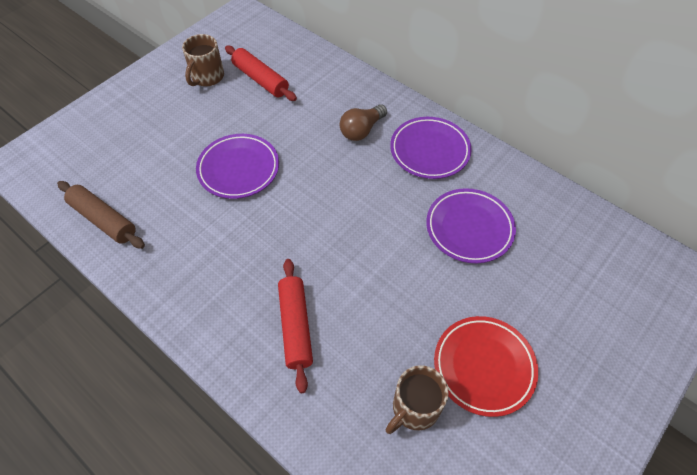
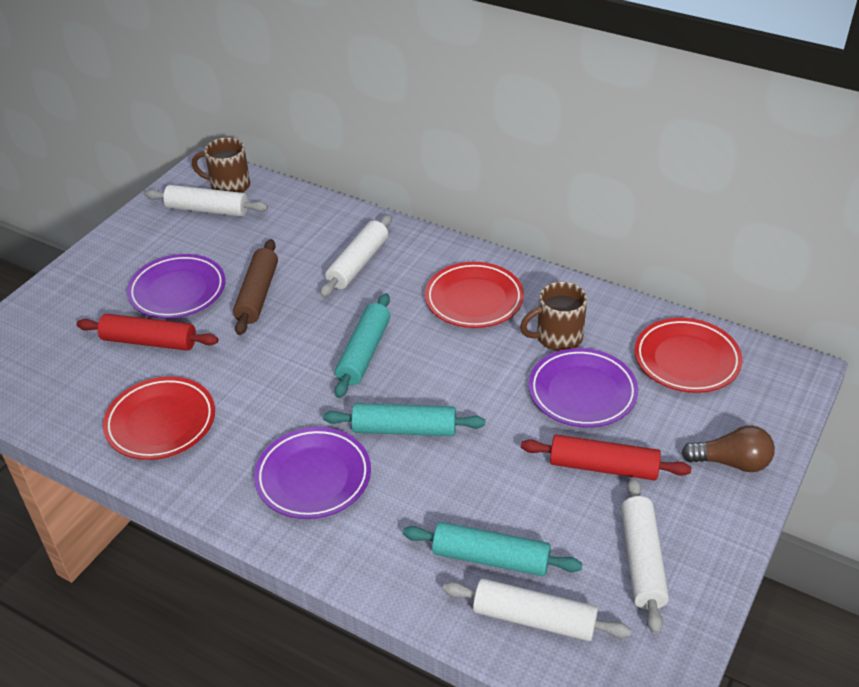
red plate: 1 -> 3
turquoise rolling pin: 0 -> 3
white rolling pin: 0 -> 4

